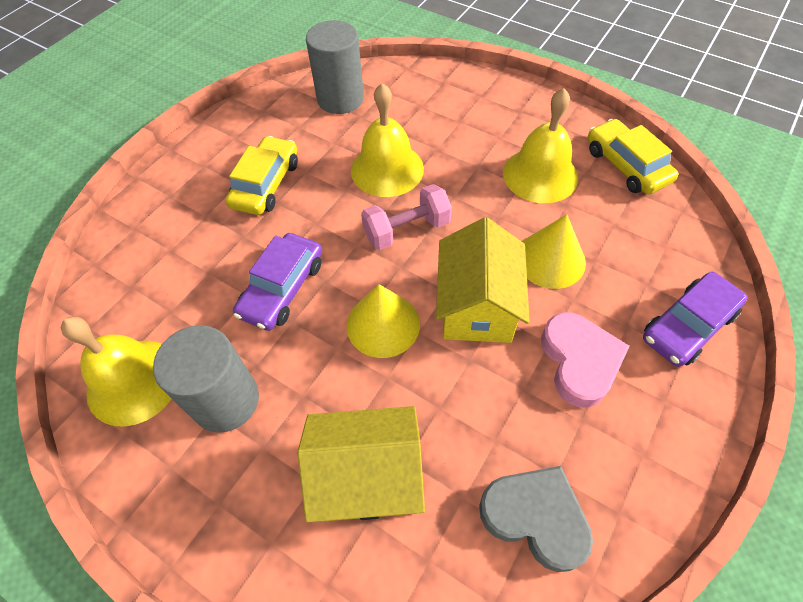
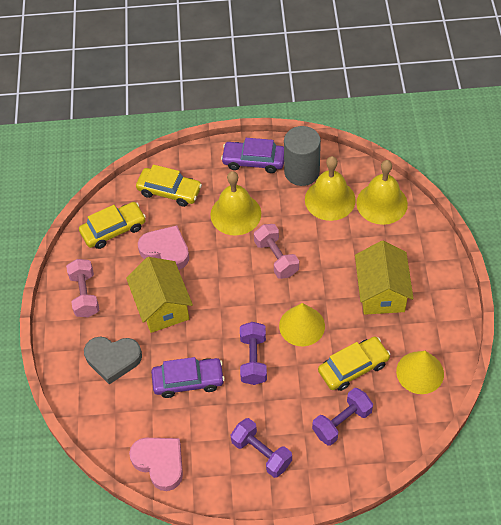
grey cylinder: 2 -> 1
pink dumbbell: 1 -> 2
pink heart: 1 -> 2
purple dumbbell: 0 -> 3
yellow car: 2 -> 3

